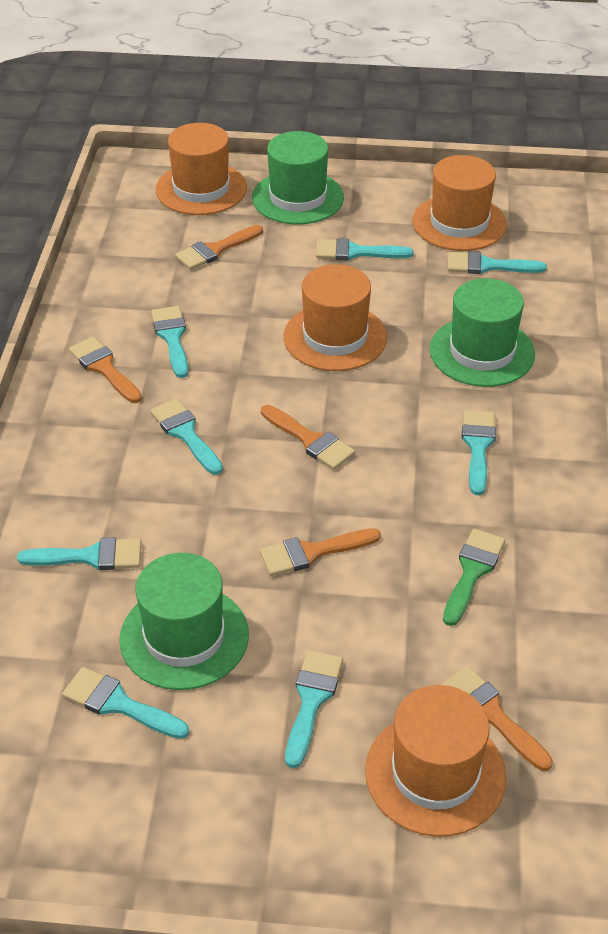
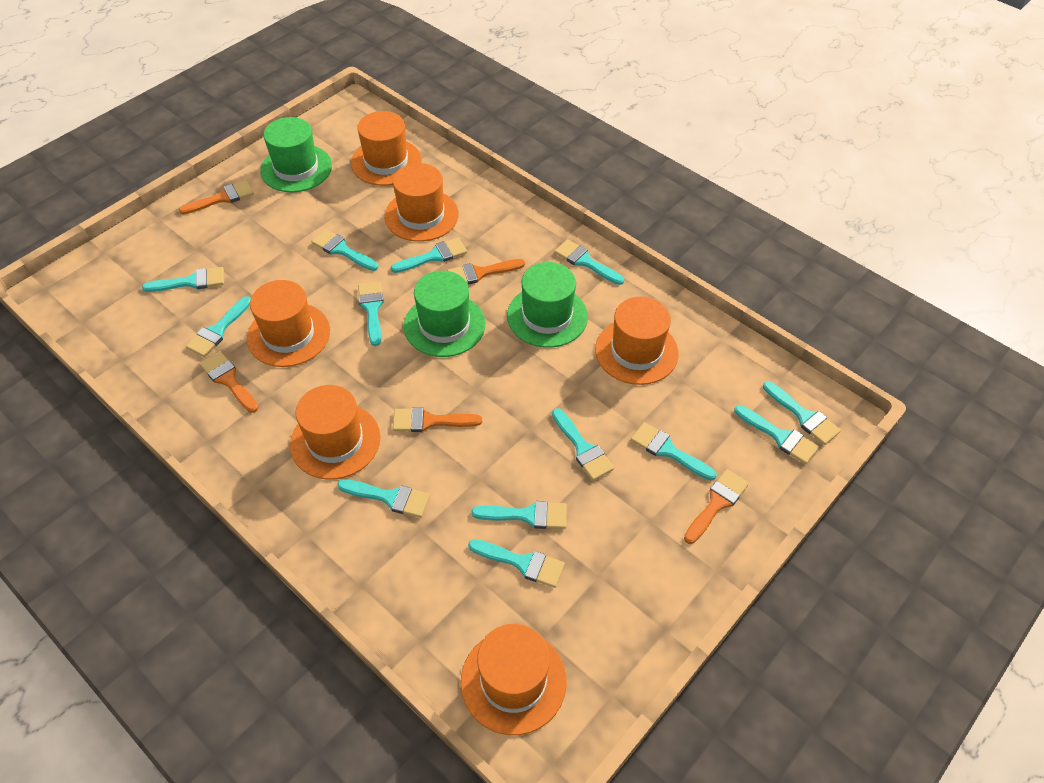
green brush: 1 -> 0
orange hat: 4 -> 6
turquoise brush: 8 -> 13

